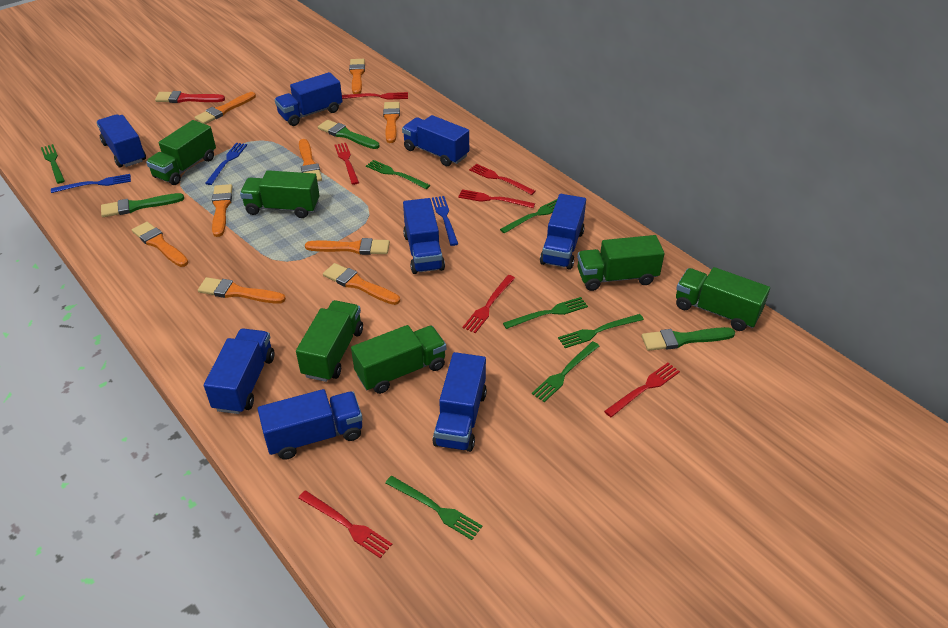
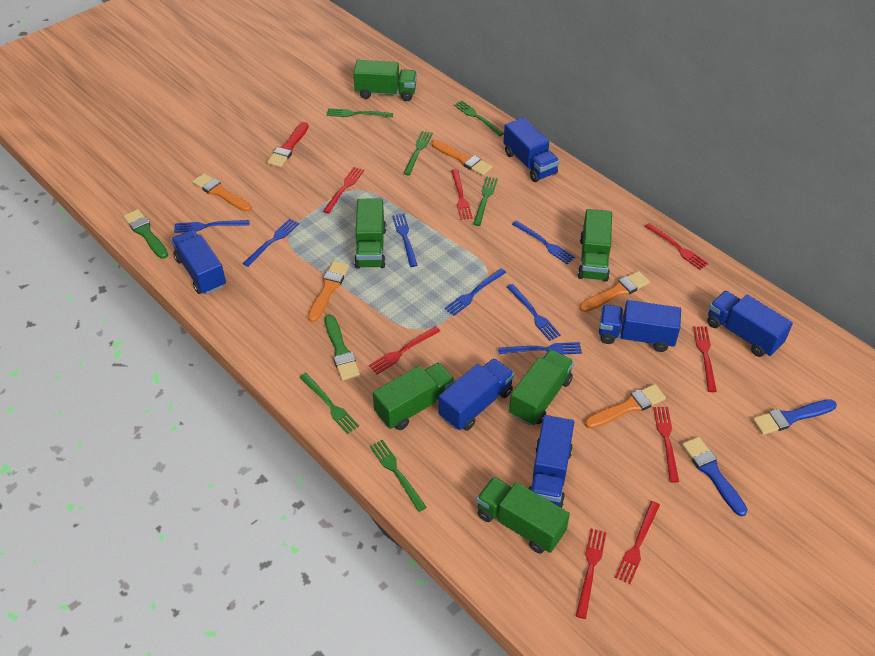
blue brush: 0 -> 2
blue fork: 3 -> 7
blue truck: 8 -> 6
green brush: 3 -> 2
green fork: 7 -> 6
orange brush: 9 -> 5
red fork: 7 -> 8

